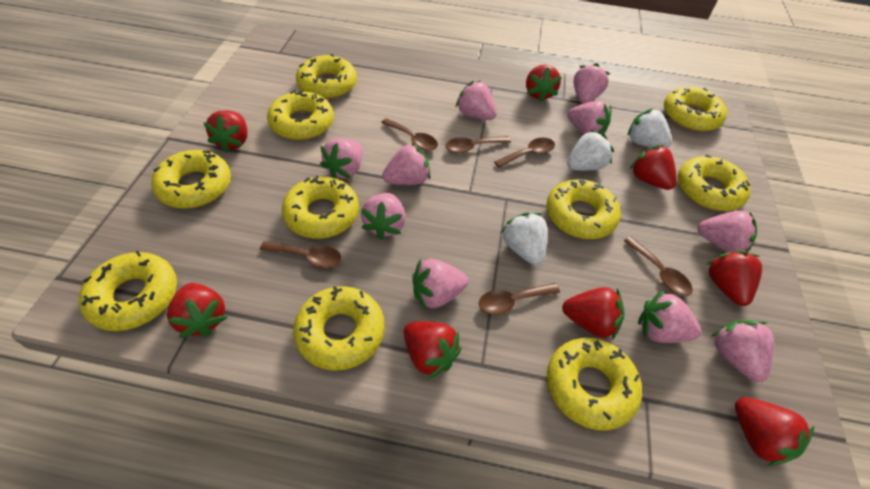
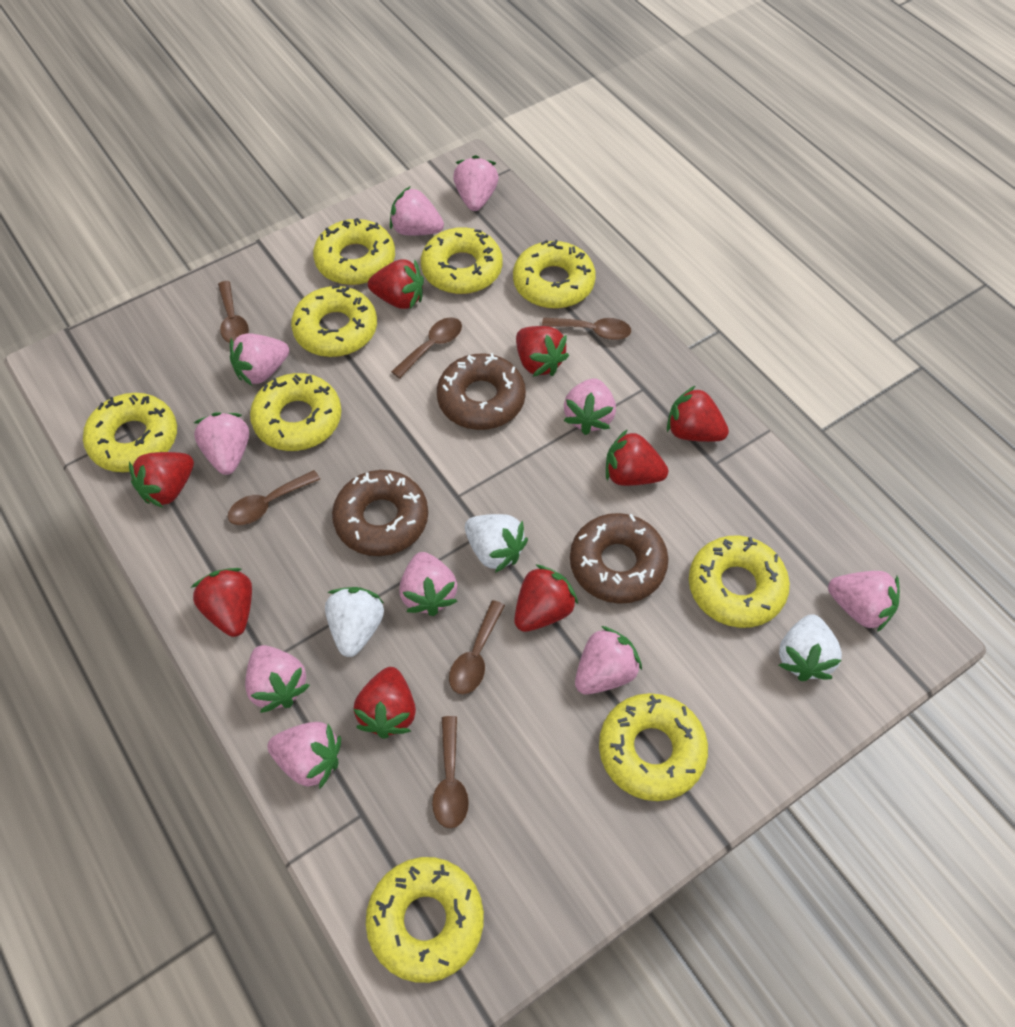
brown donut: 0 -> 3
yellow donut: 10 -> 9

